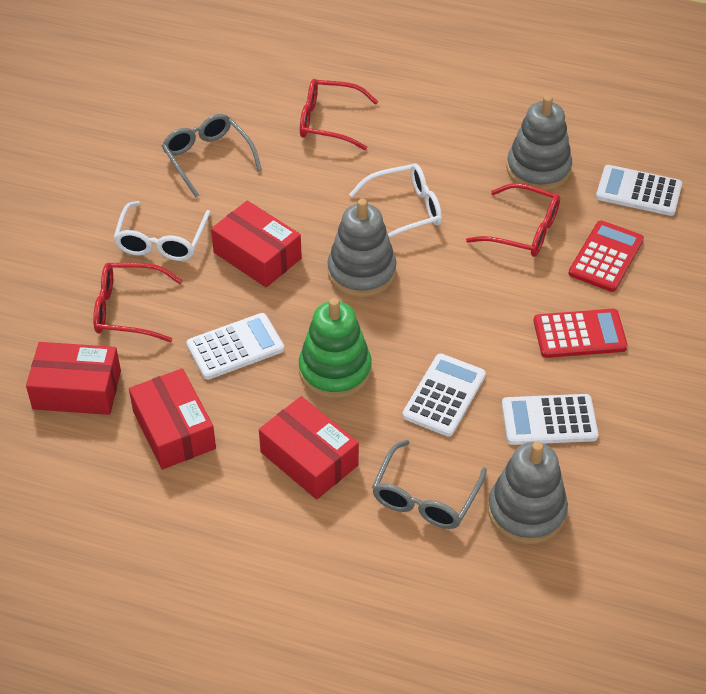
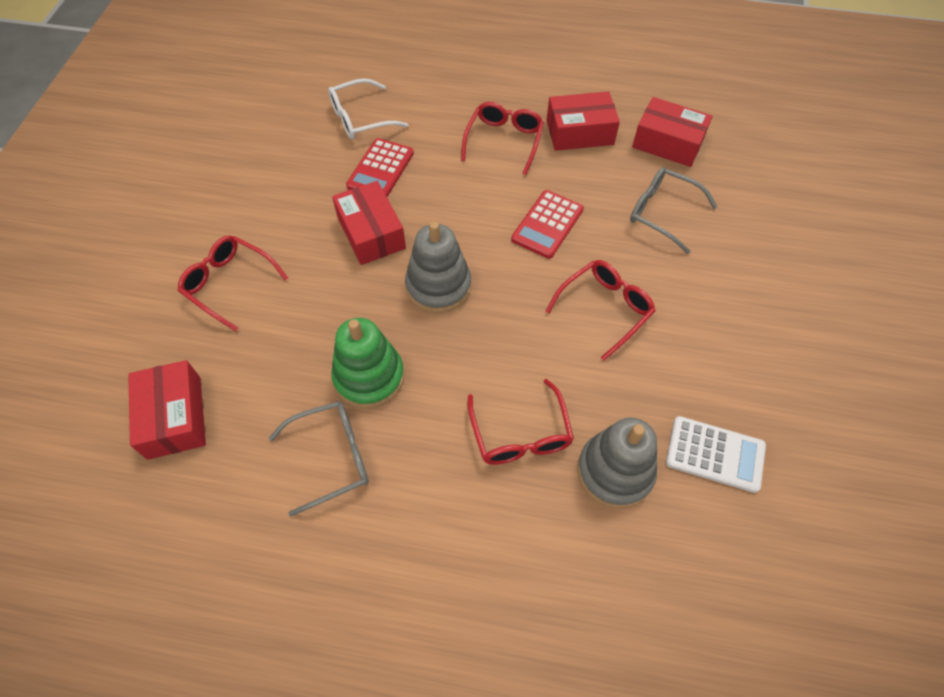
grey stacking toy: 3 -> 2
red glasses: 3 -> 4
white calculator: 4 -> 1
white glasses: 2 -> 1

